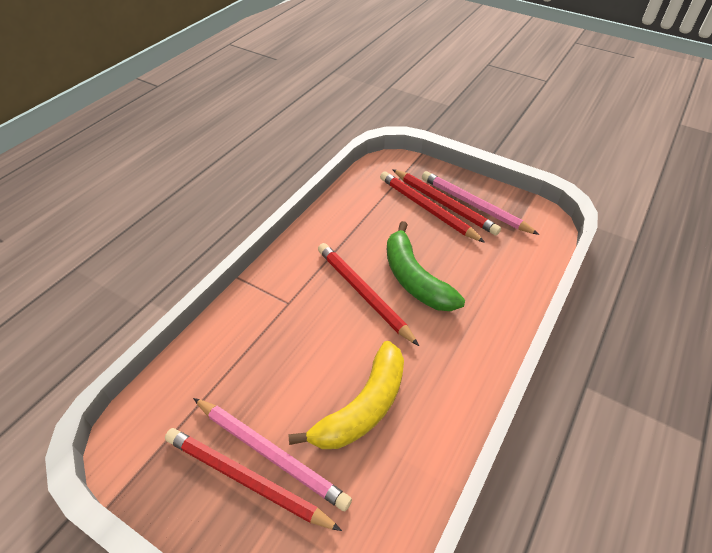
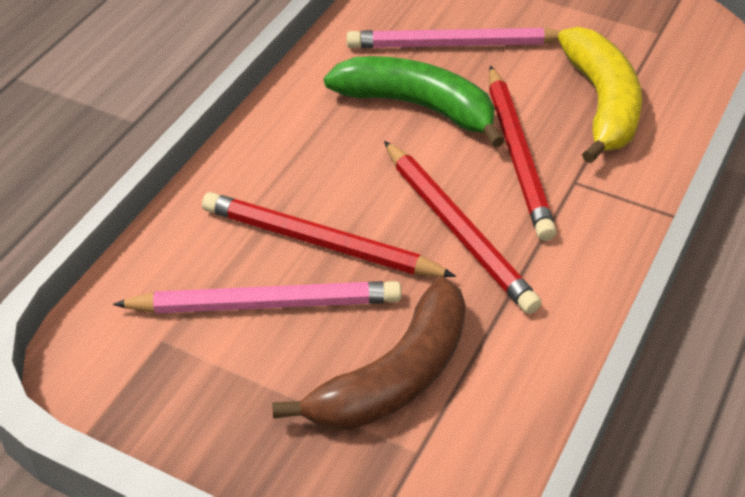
brown banana: 0 -> 1
red pencil: 4 -> 3

